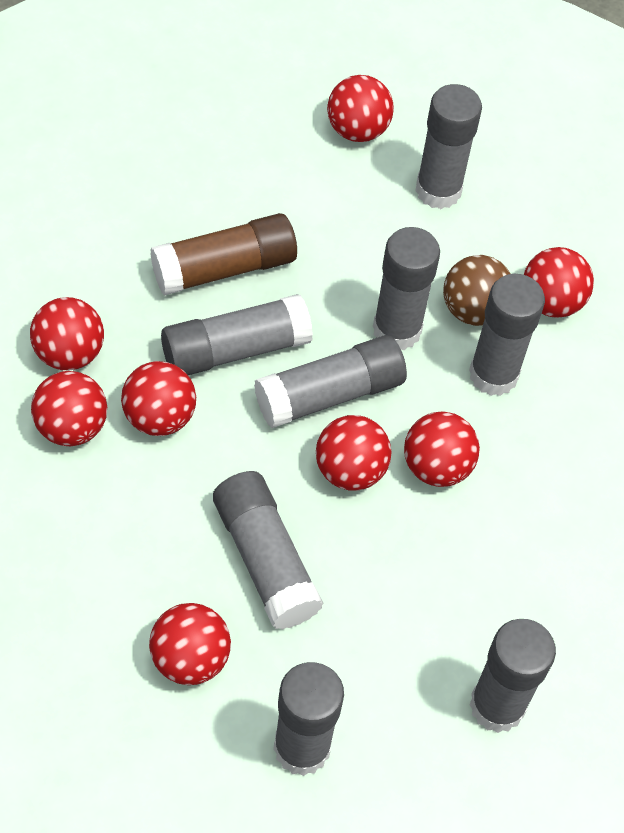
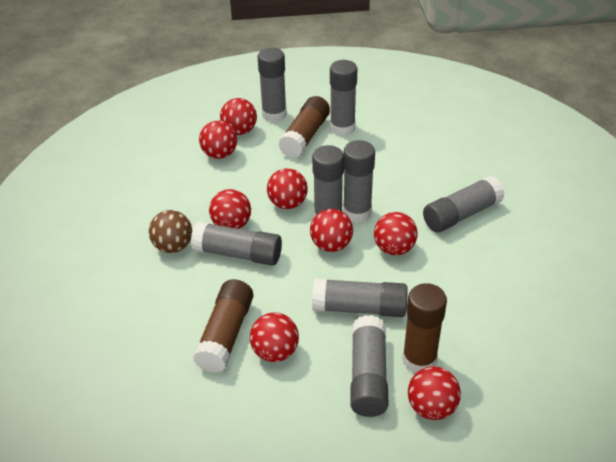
brown glue stick: 1 -> 3

